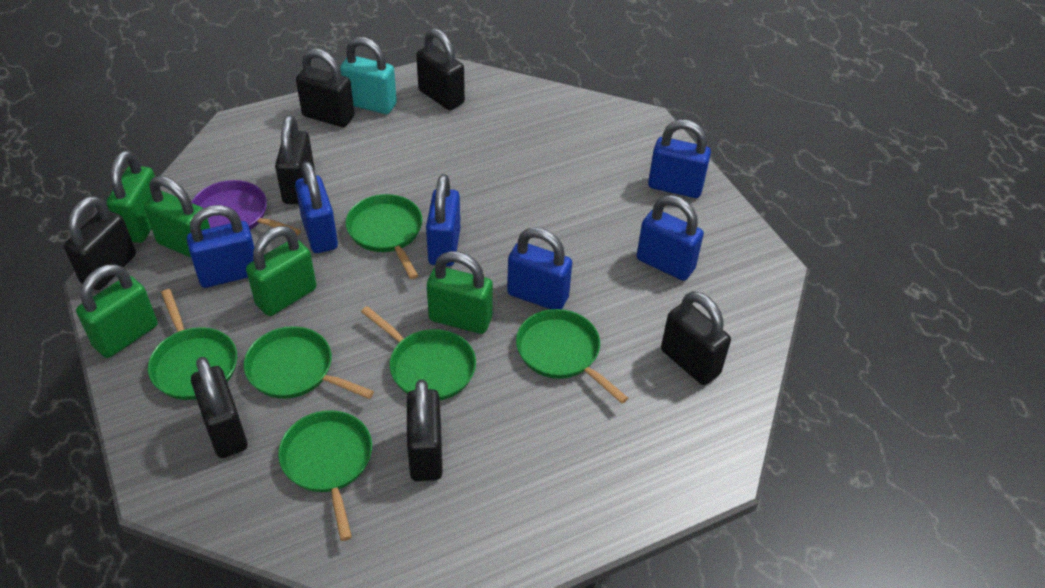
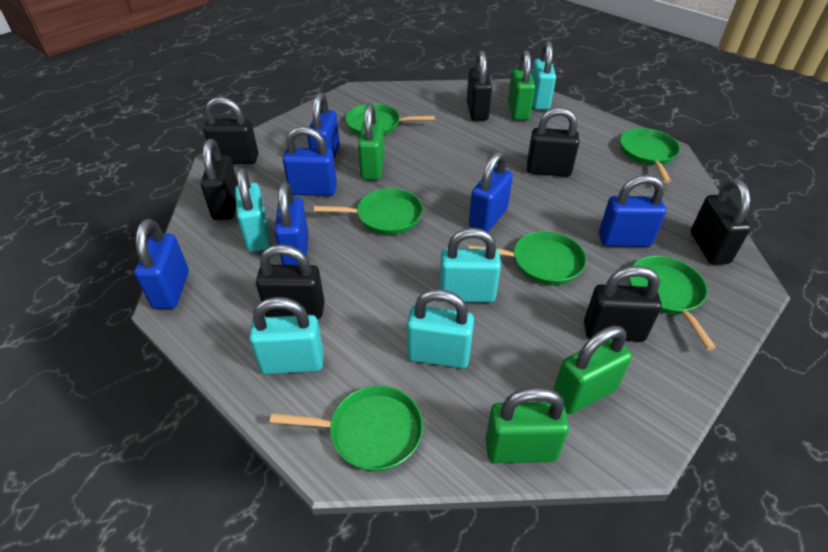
green padlock: 5 -> 4
purple pan: 1 -> 0
turquoise padlock: 1 -> 5

